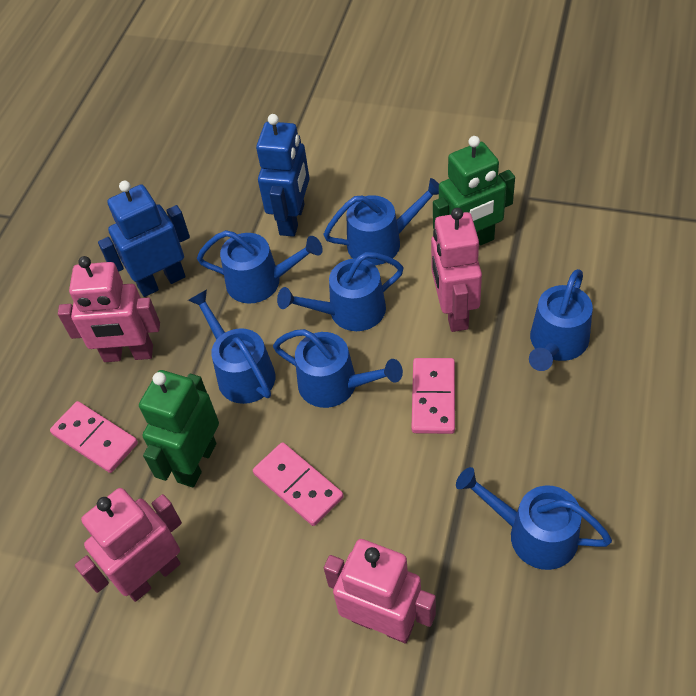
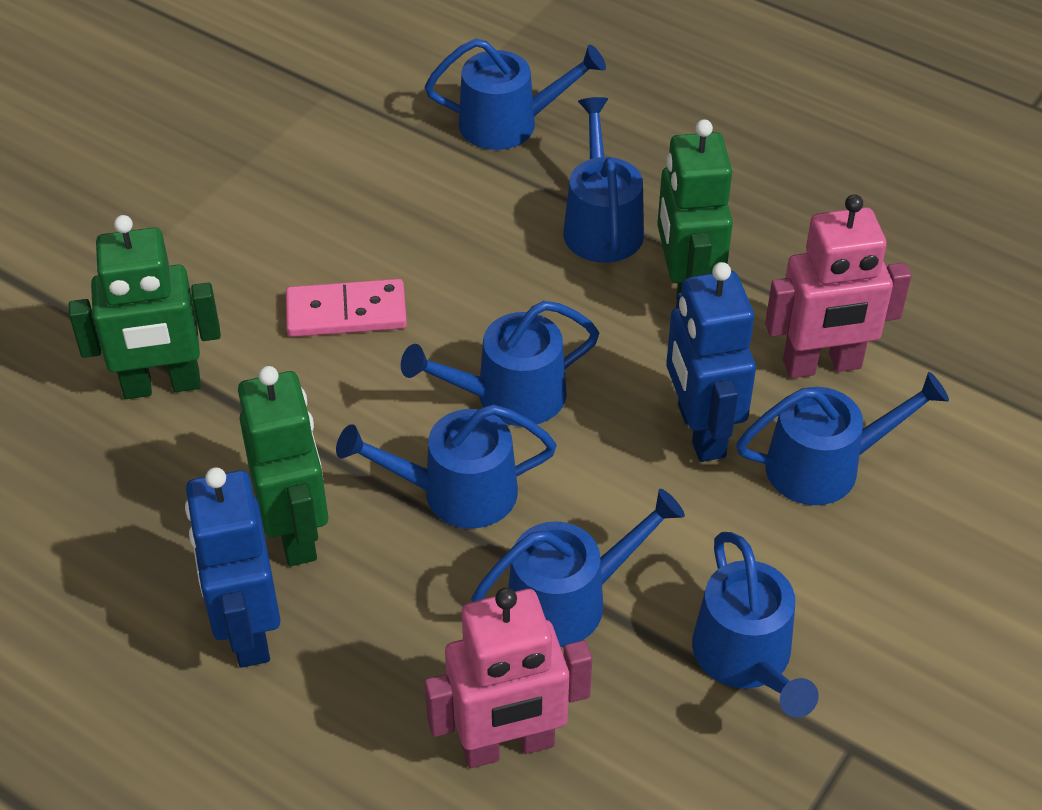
green robot: 2 -> 3
pink domino: 3 -> 1
pink robot: 4 -> 2

